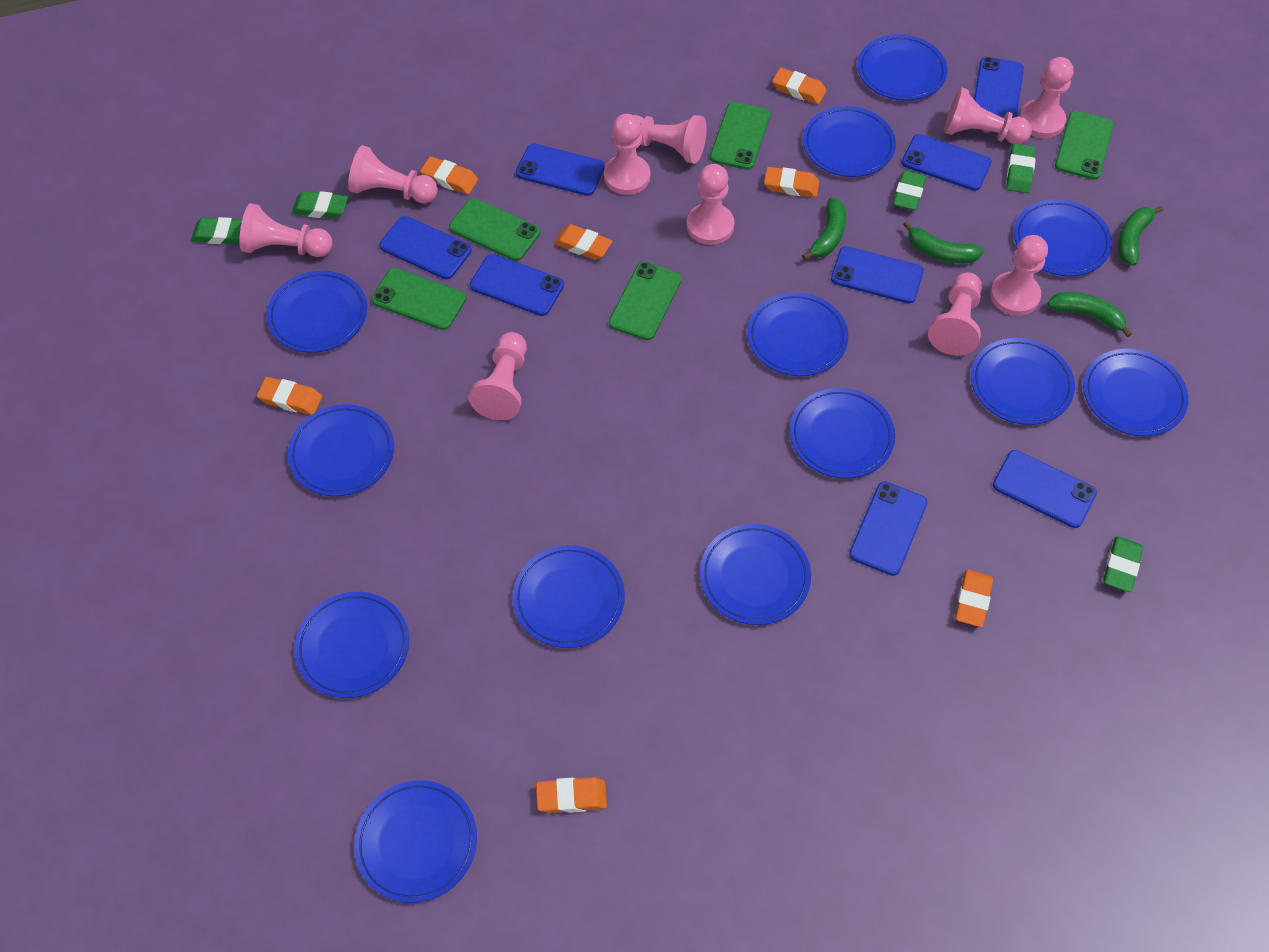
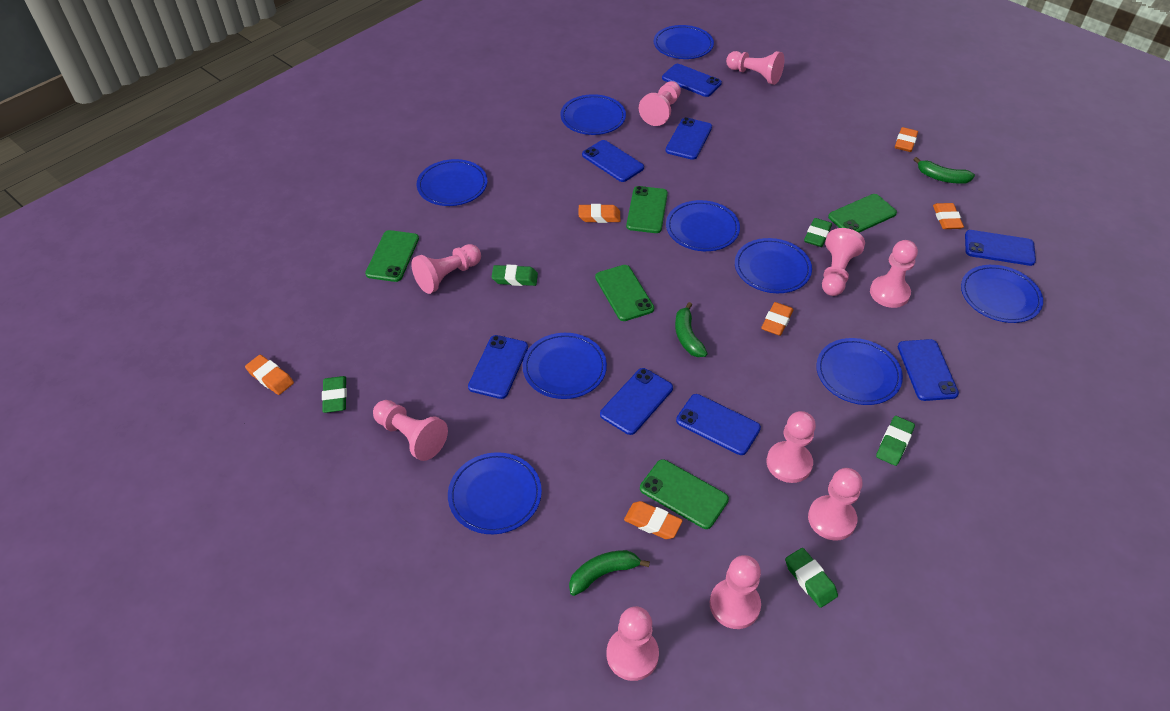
blue plate: 13 -> 9
green banana: 4 -> 3
orange eraser: 7 -> 6

